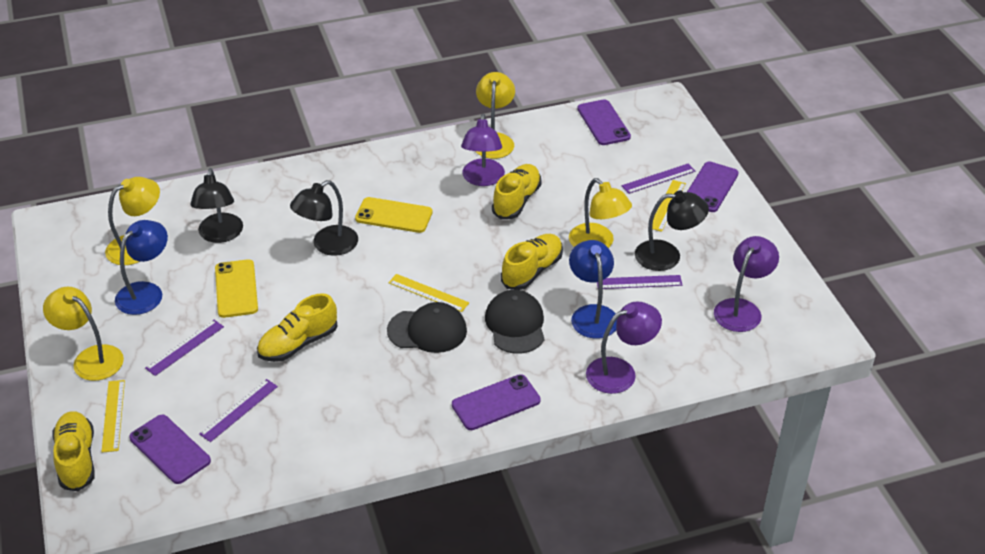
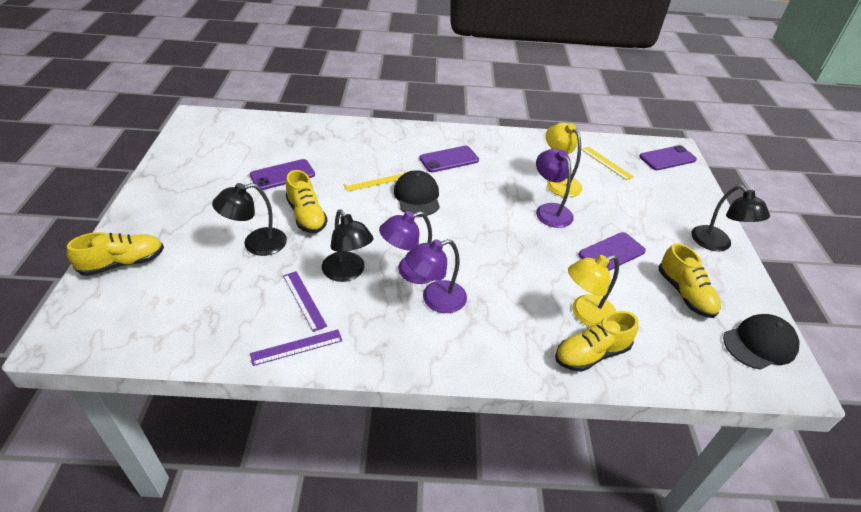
blue lamp: 2 -> 0
purple ruler: 4 -> 2
yellow lamp: 4 -> 2
yellow phone: 2 -> 0
yellow ruler: 3 -> 2

